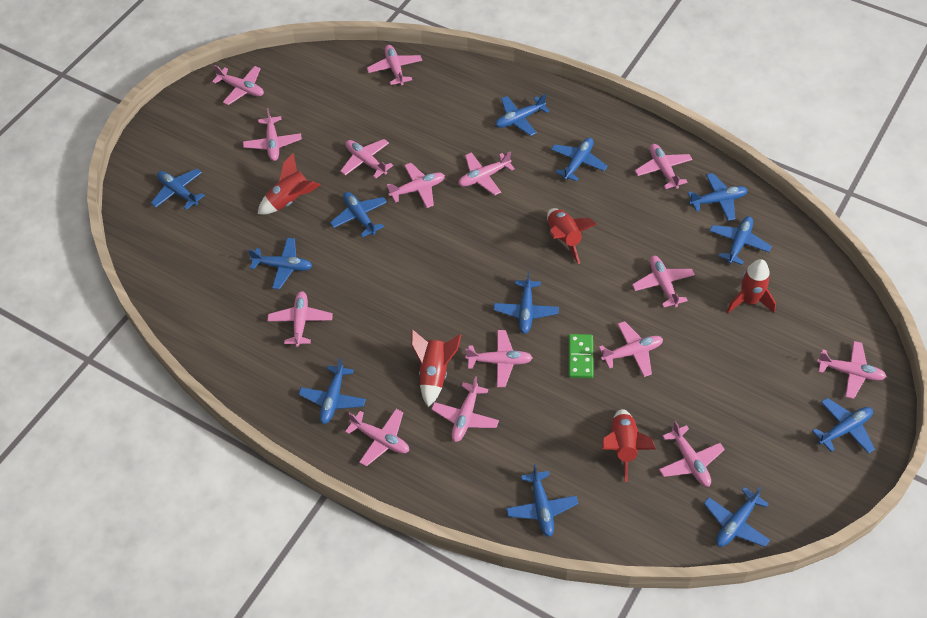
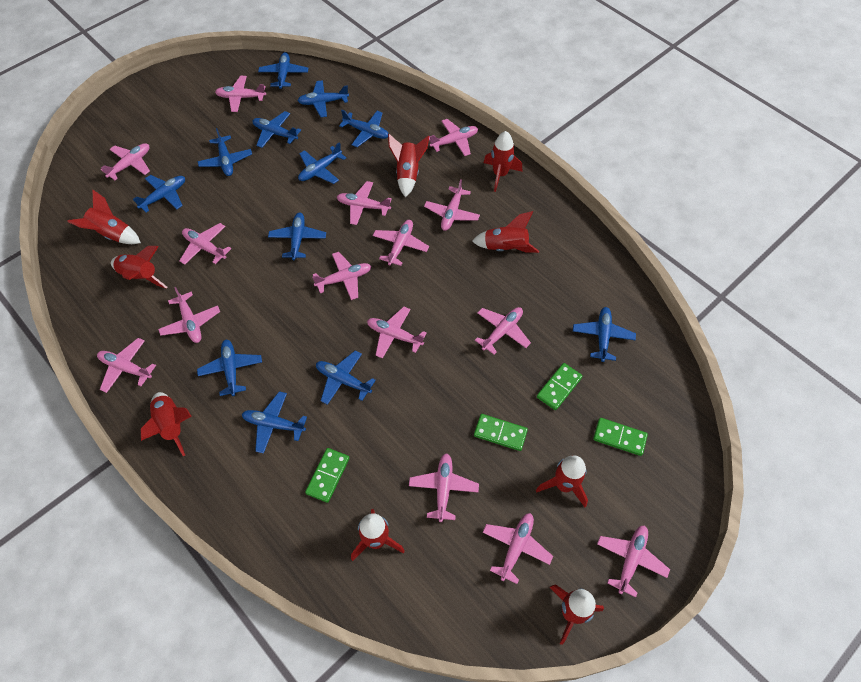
green domino: 1 -> 4
red rocket: 5 -> 9

